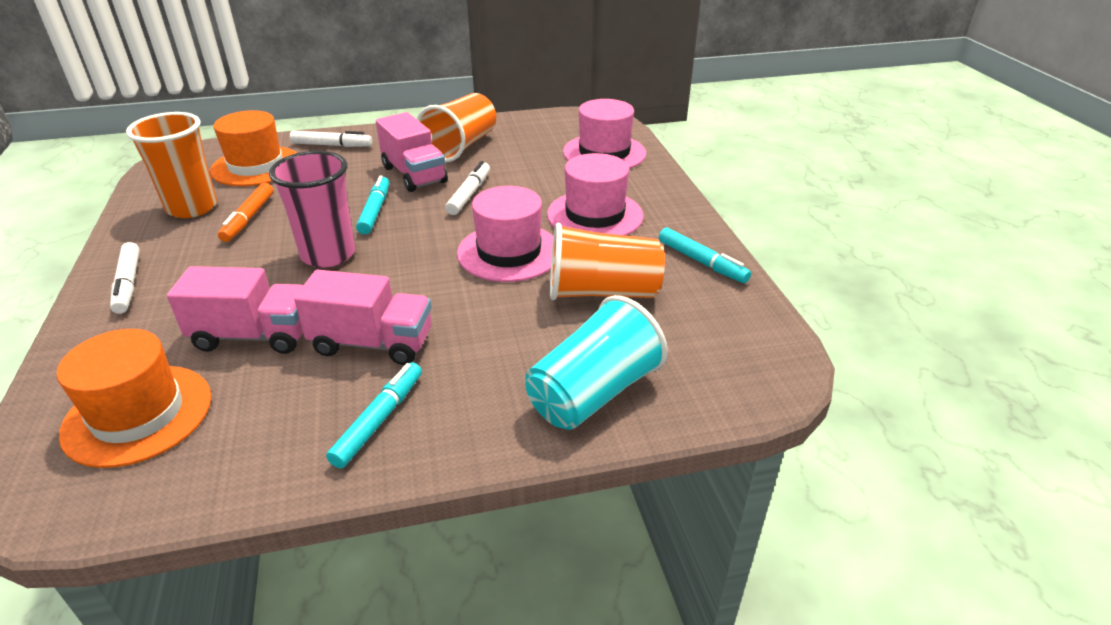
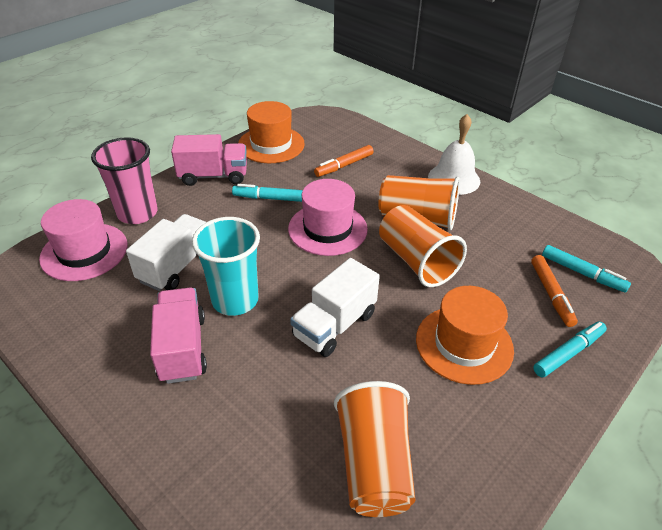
orange marker: 1 -> 2
pink hat: 3 -> 2
pink truck: 3 -> 2
white bell: 0 -> 1
white marker: 3 -> 0
white truck: 0 -> 2

